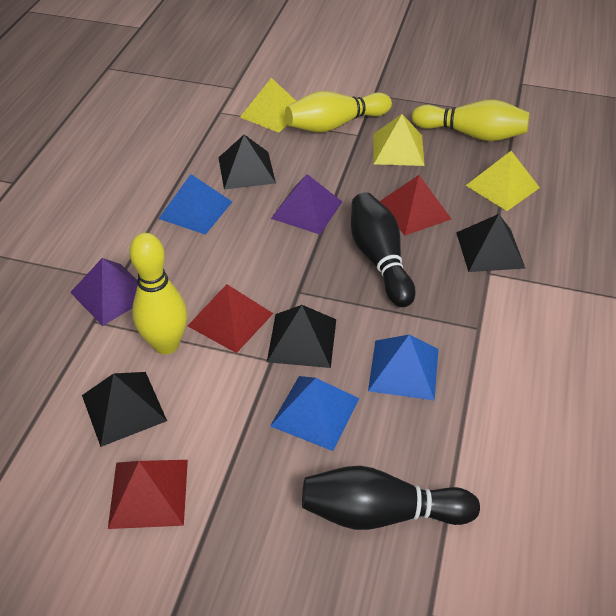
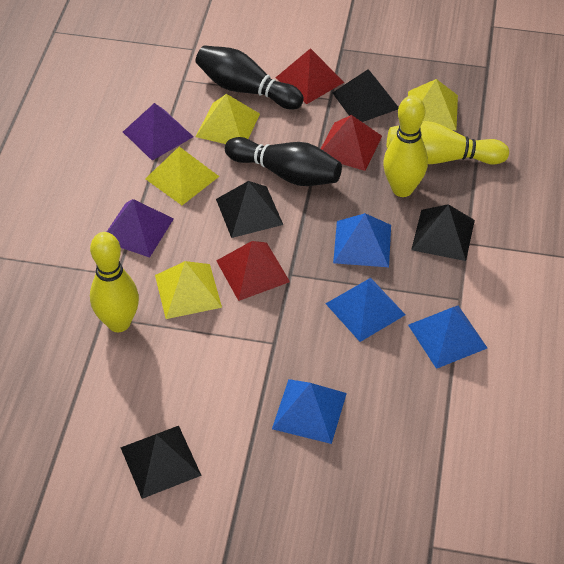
blue pyramid: 3 -> 4
yellow pyramid: 3 -> 4

